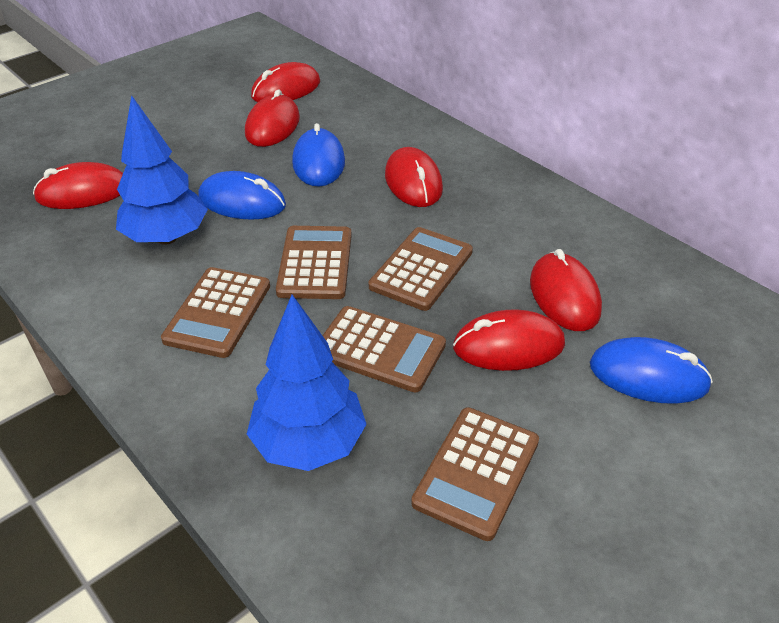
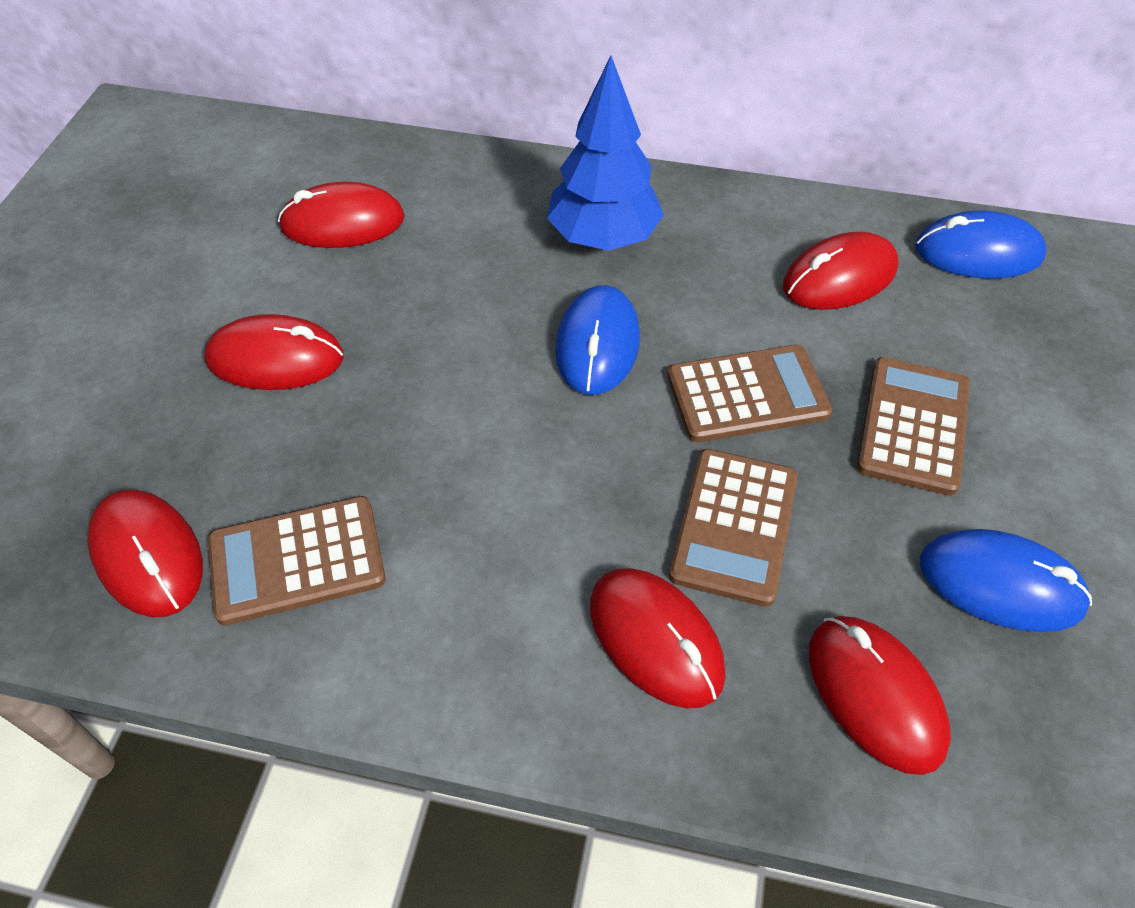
blue tree: 2 -> 1
brown calculator: 5 -> 4

